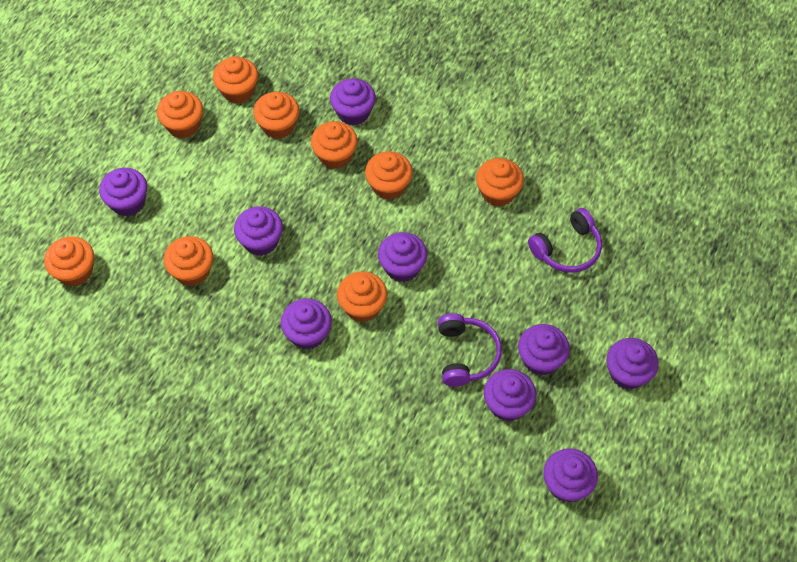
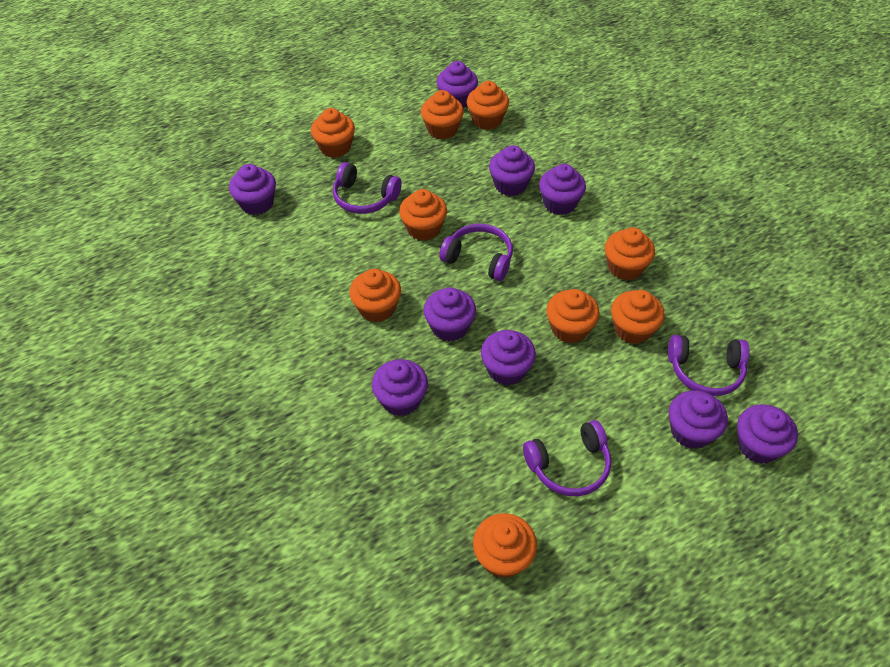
purple headphones: 2 -> 4

